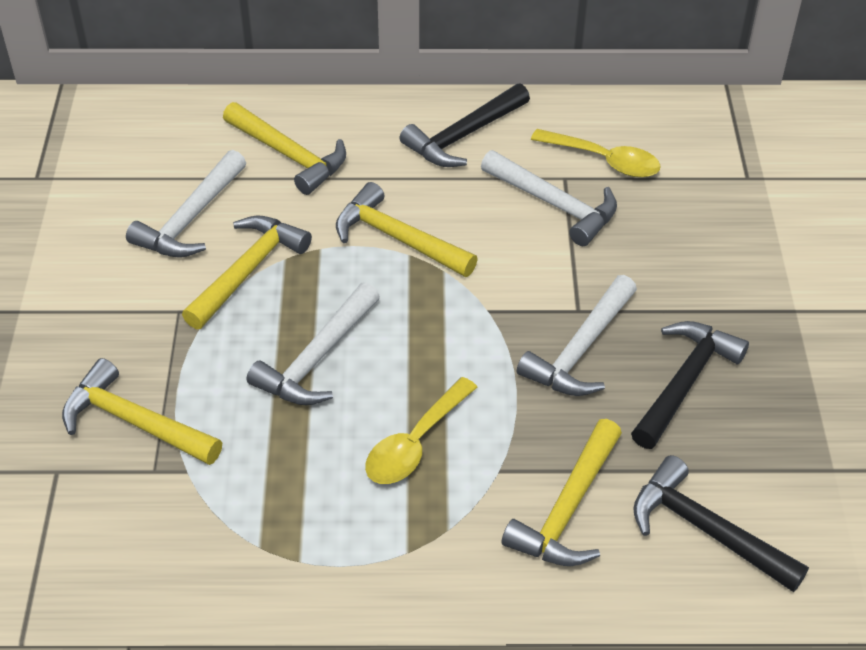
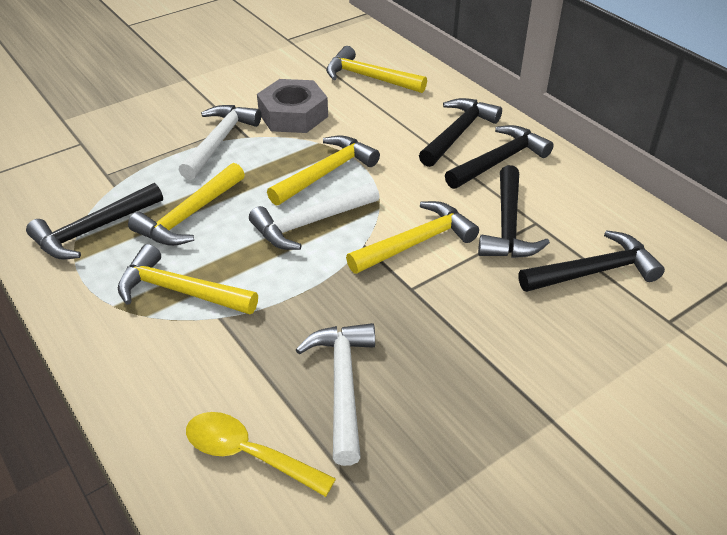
black hammer: 3 -> 5
grey nut: 0 -> 1
white hammer: 4 -> 3
yellow spoon: 2 -> 1

